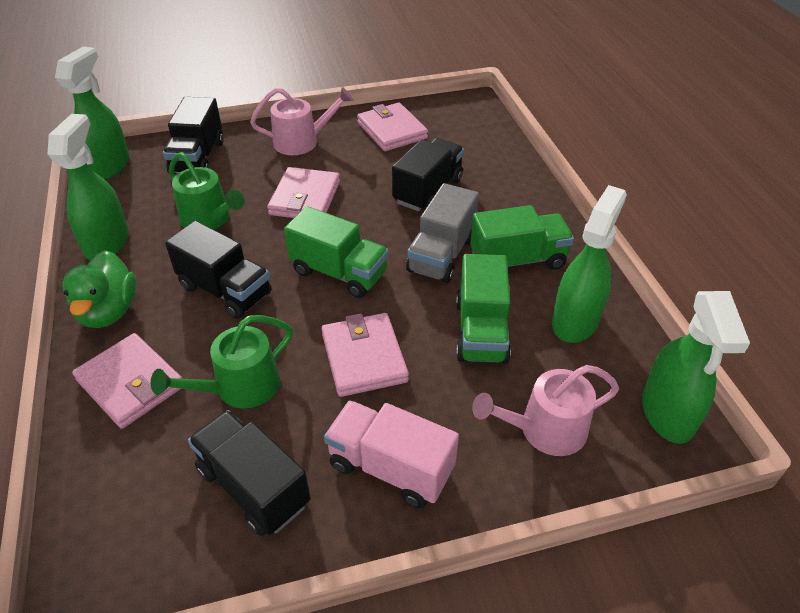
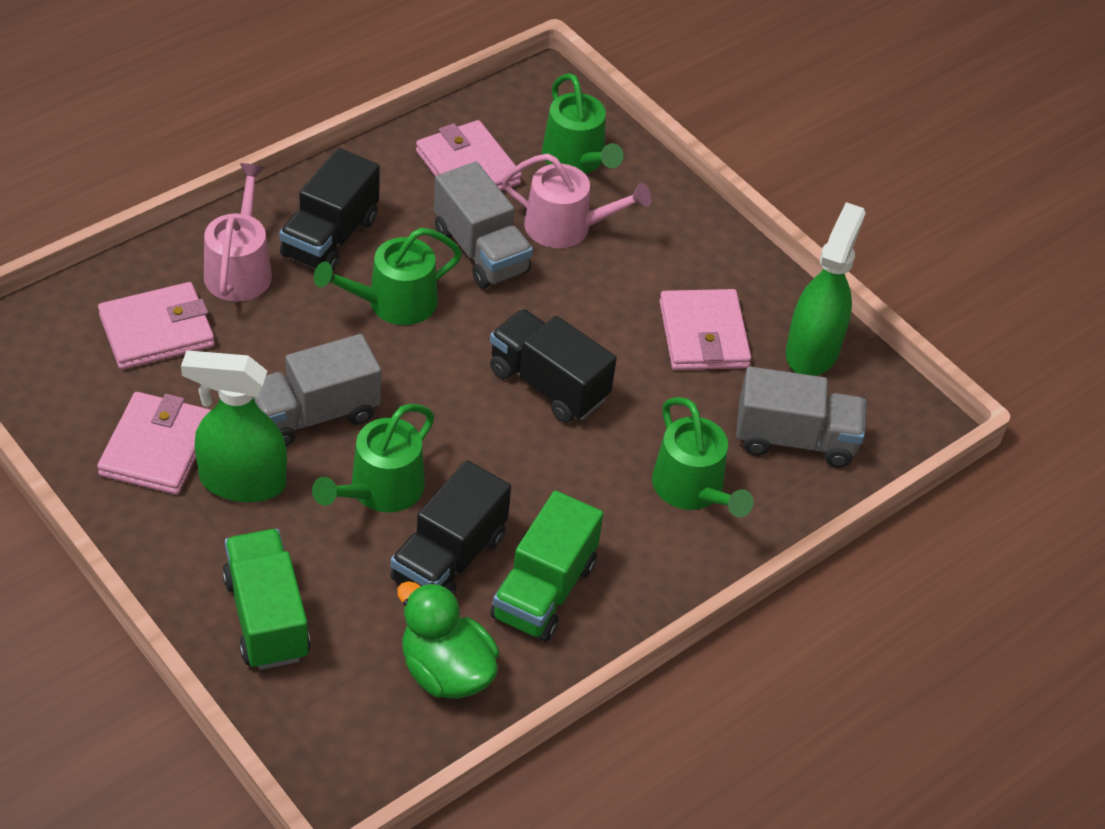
black truck: 4 -> 3
green spray bottle: 4 -> 2
green truck: 3 -> 2
green watering can: 2 -> 4
grey truck: 1 -> 3
pink truck: 1 -> 0

